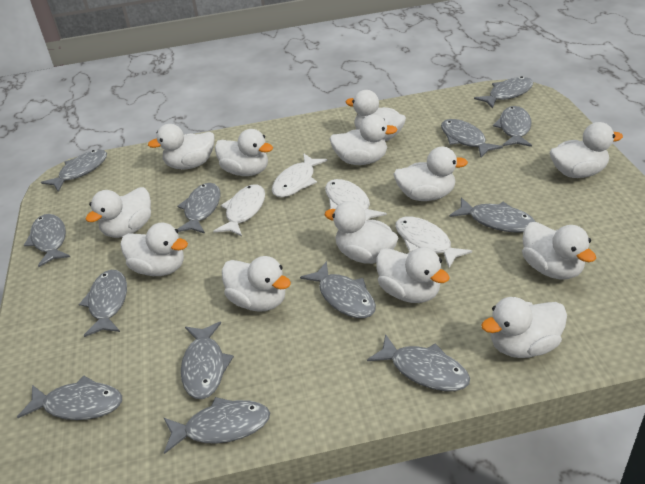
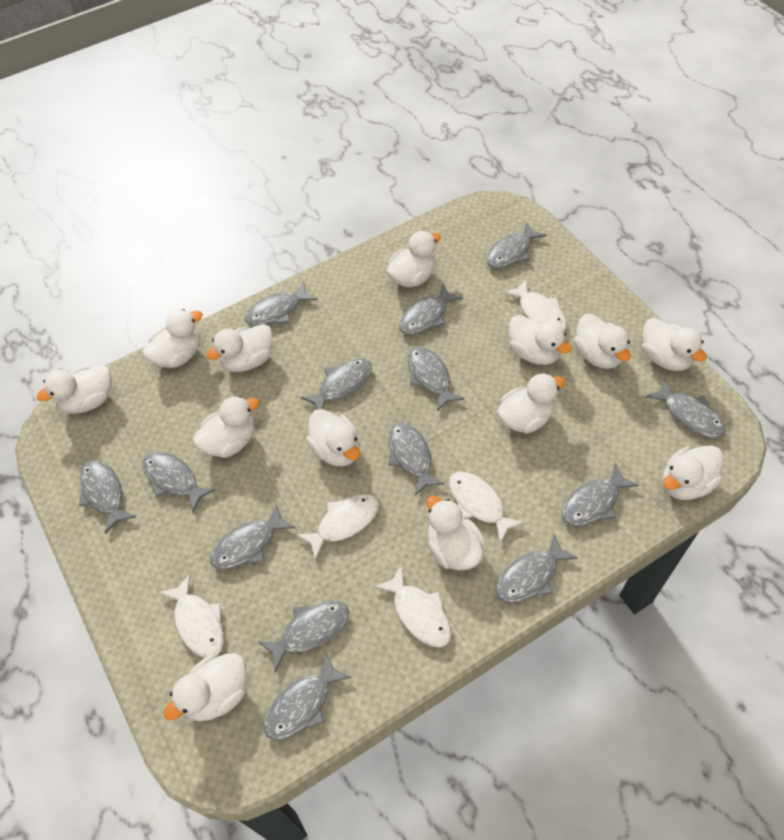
grey fish: 13 -> 14
white fish: 4 -> 5

